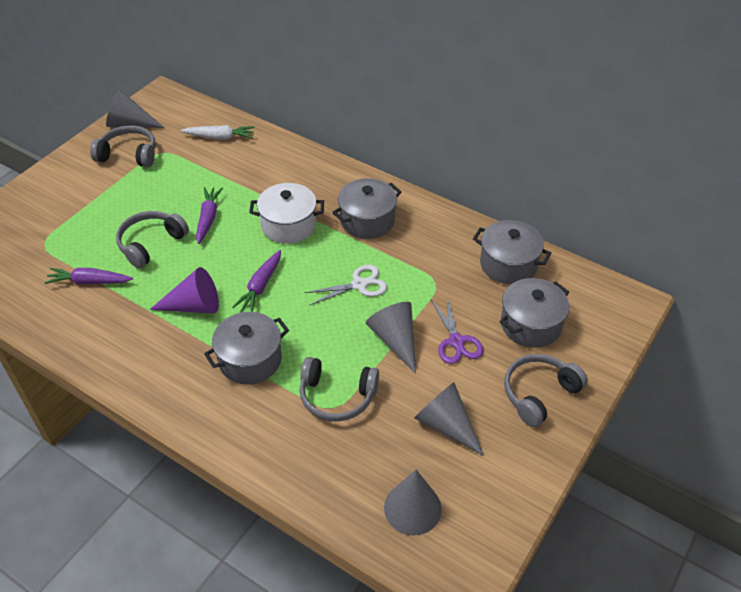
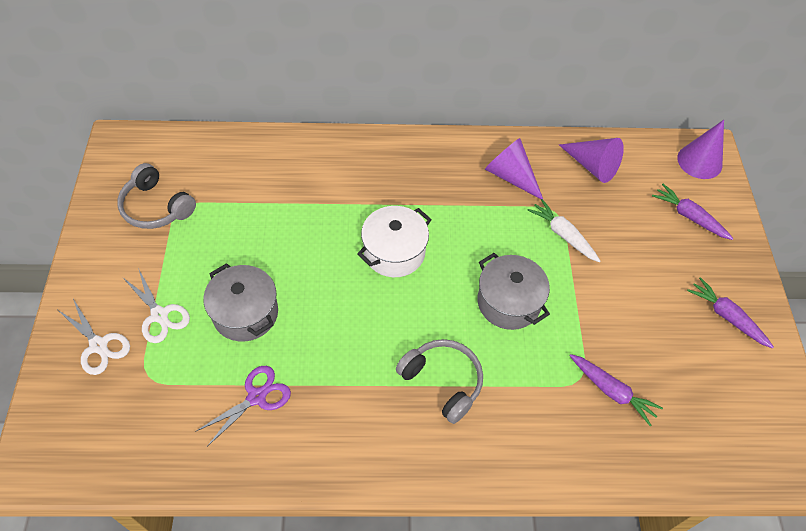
grey cone: 4 -> 0
grey headphones: 4 -> 2
grey pot: 4 -> 2
purple cone: 1 -> 3
white scissors: 1 -> 2

